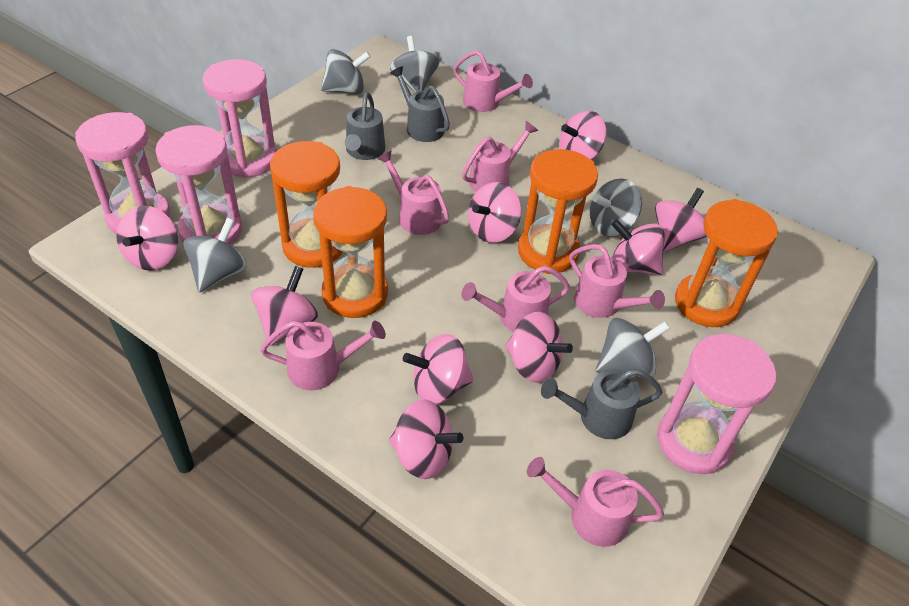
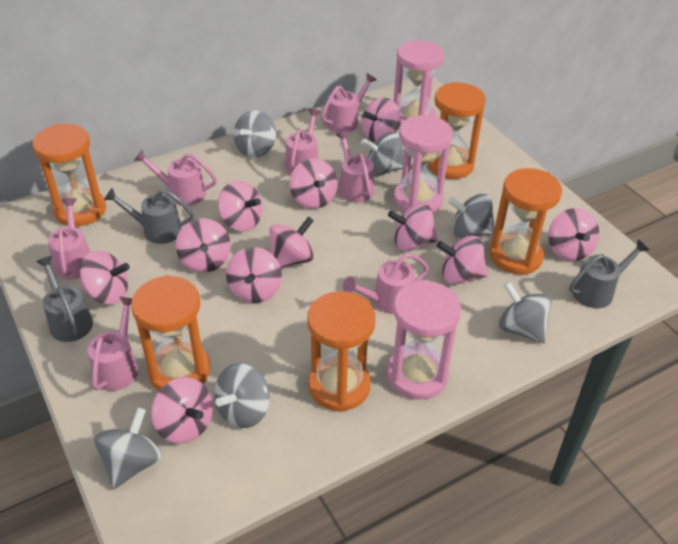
grey spinning top: 5 -> 6
orange hourglass: 4 -> 5
pink hourglass: 4 -> 3
pink spinning top: 9 -> 11

